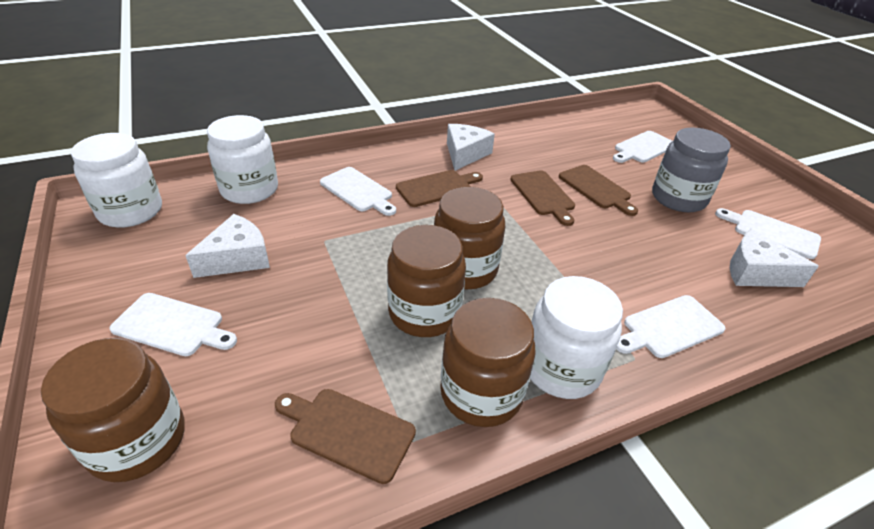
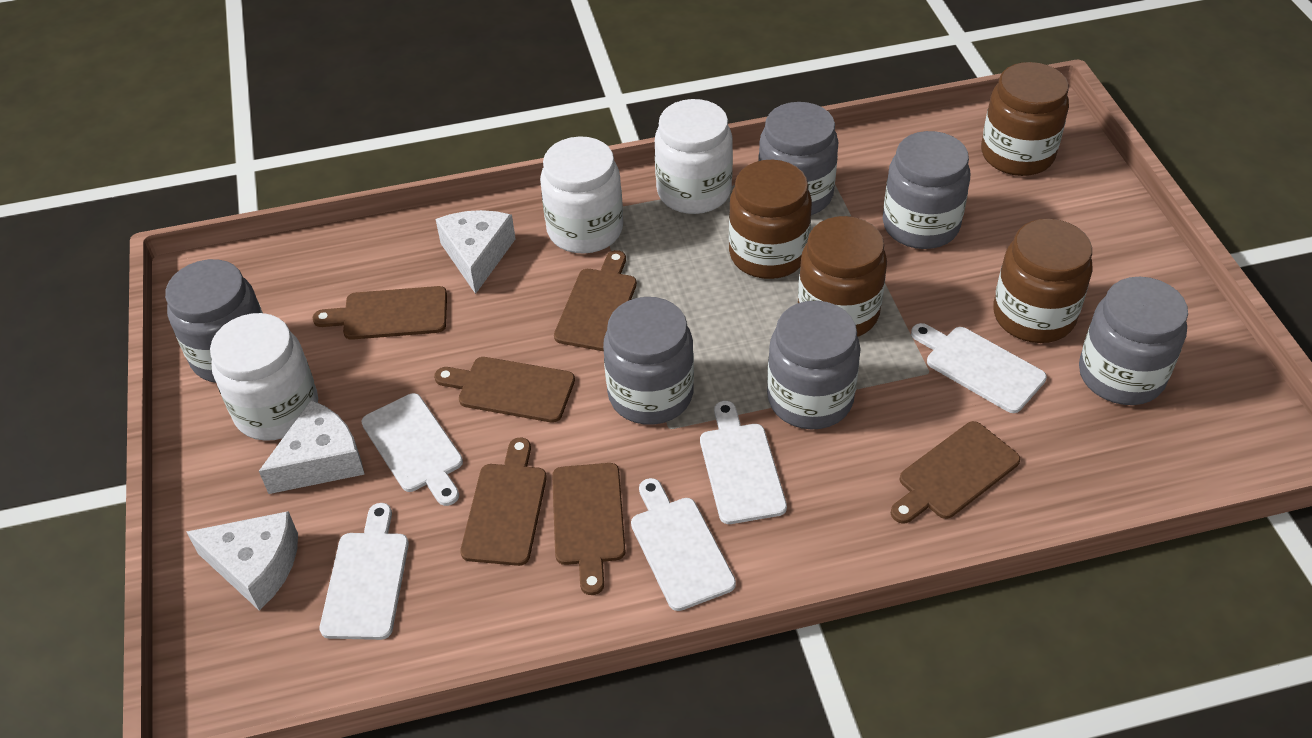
brown cutting board: 4 -> 6
grey jar: 1 -> 6

